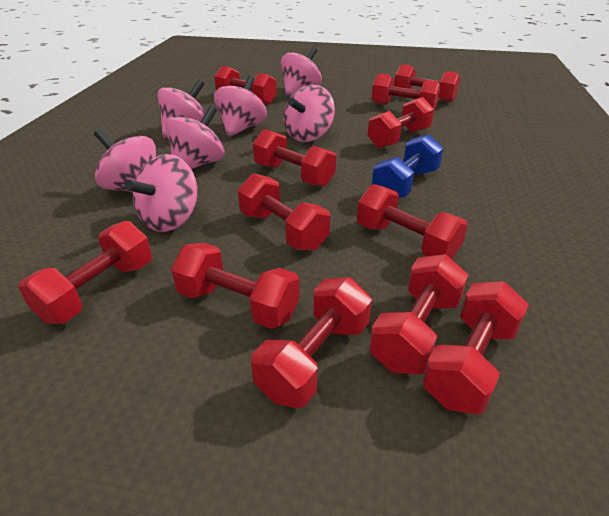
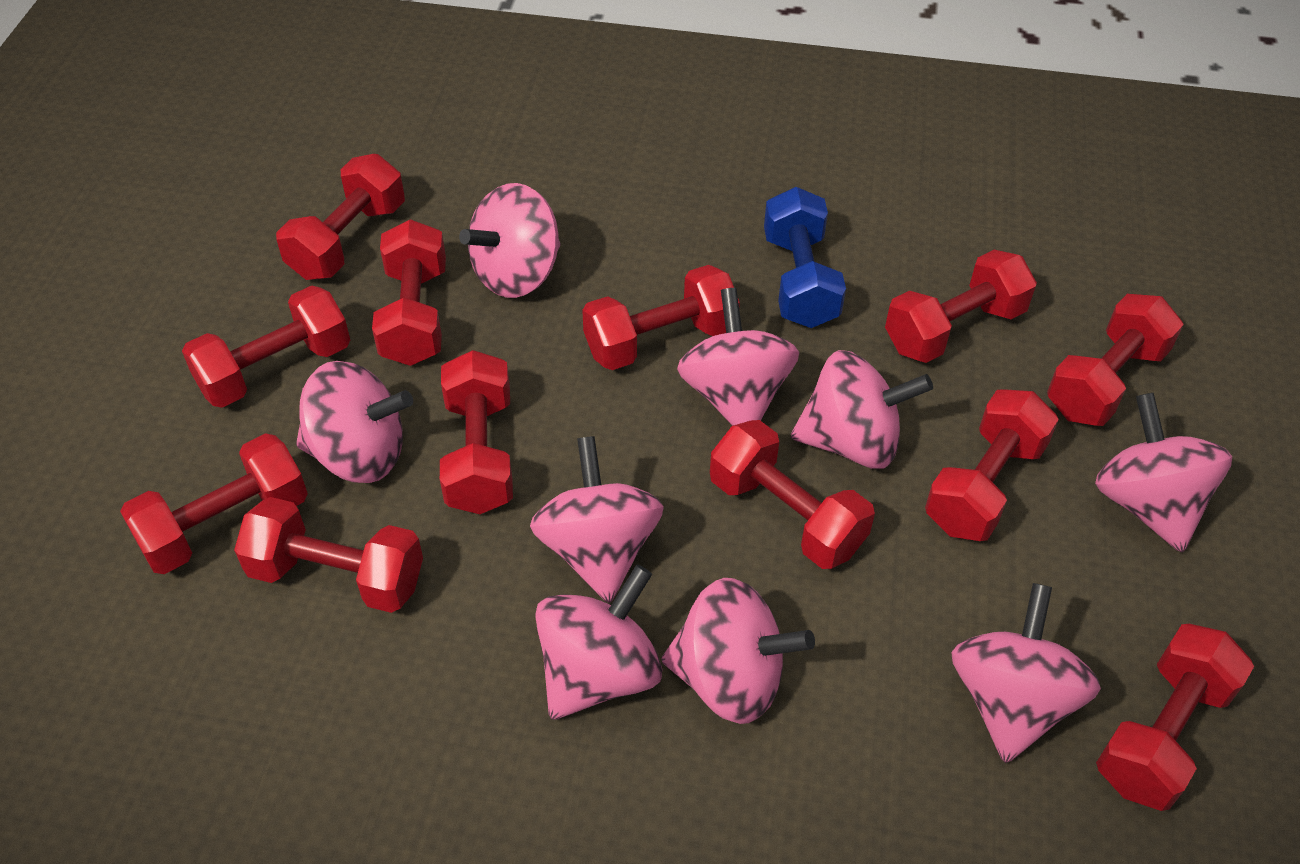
pink spinning top: 7 -> 9

